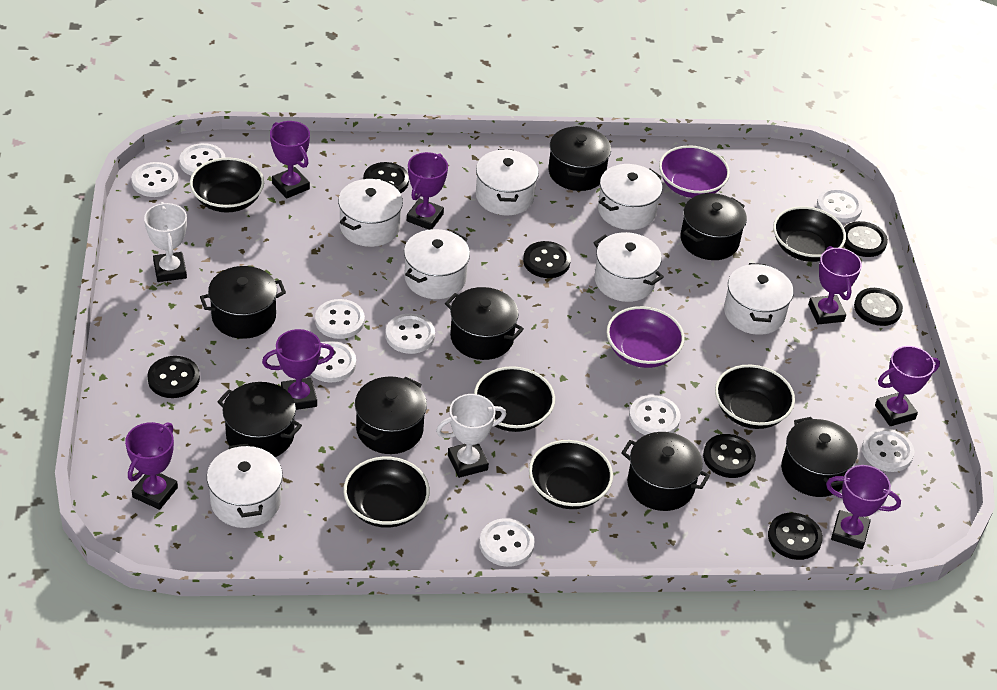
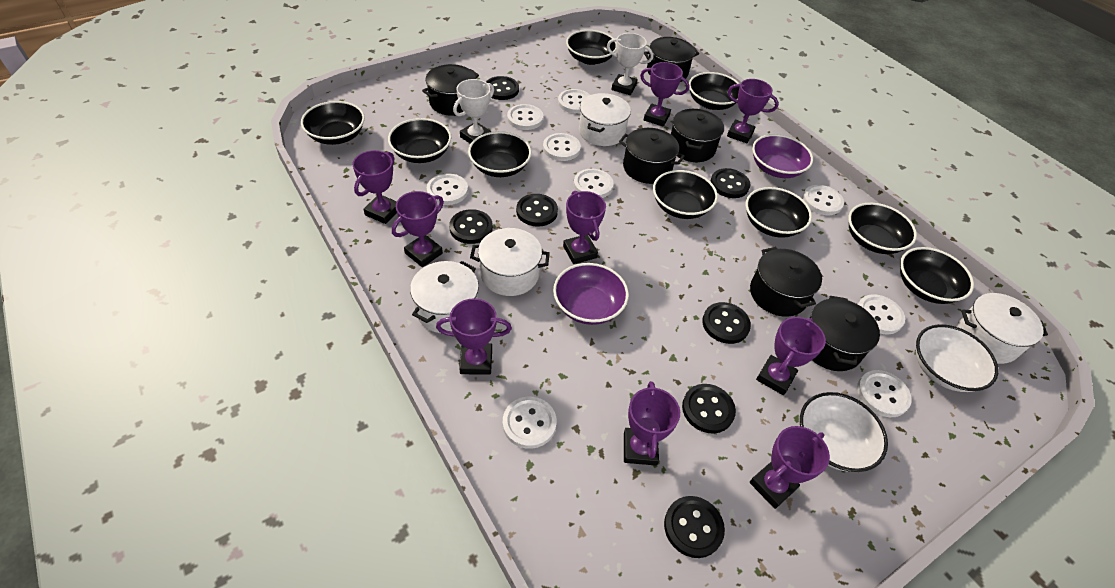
black bowl: 6 -> 9
black pot: 8 -> 6
purple trophy: 7 -> 9
white bowl: 0 -> 2
white pot: 7 -> 4

